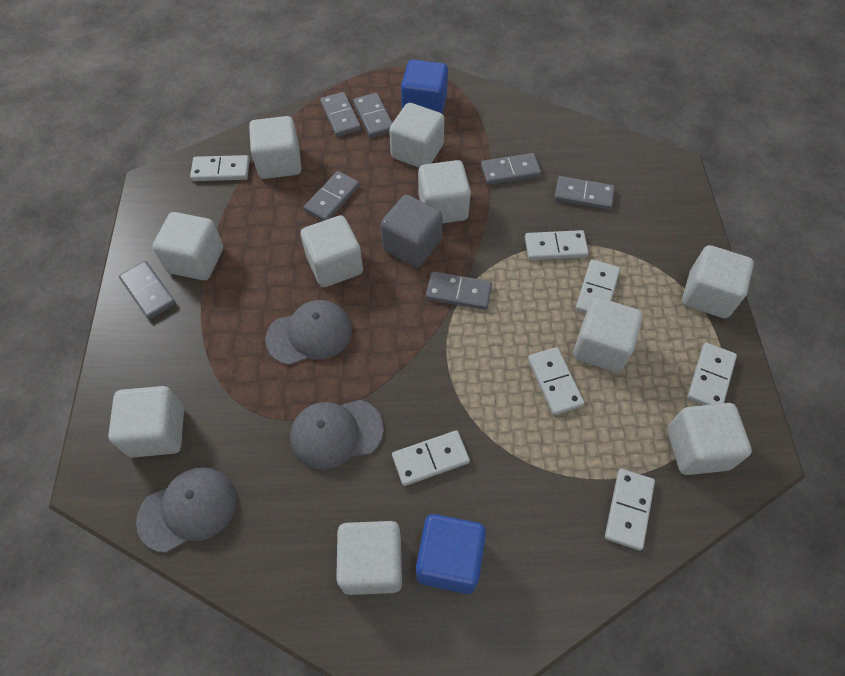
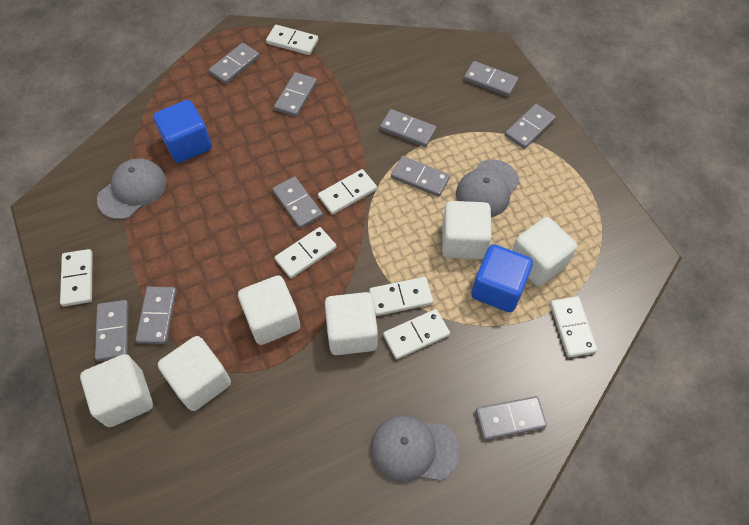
grey cube: 1 -> 0
grey domino: 7 -> 10
white cube: 10 -> 6

